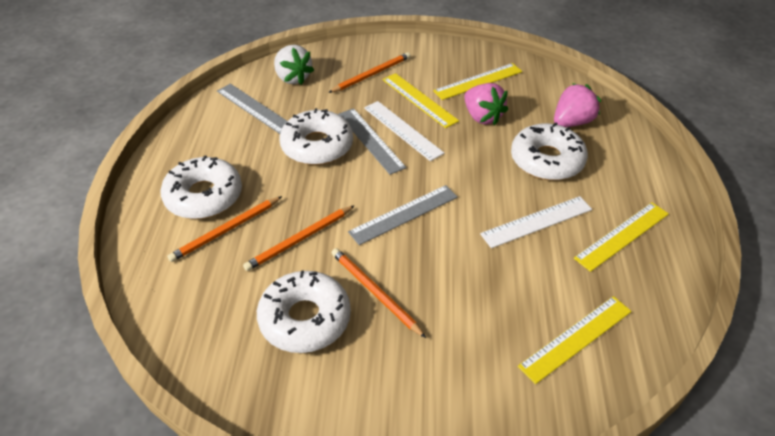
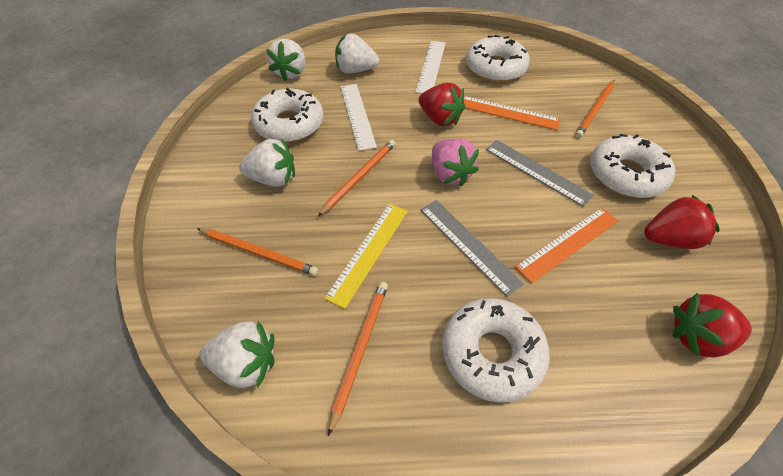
grey ruler: 3 -> 2
orange ruler: 0 -> 2
pink strawberry: 2 -> 1
red strawberry: 0 -> 3
white strawberry: 1 -> 4
yellow ruler: 4 -> 1

